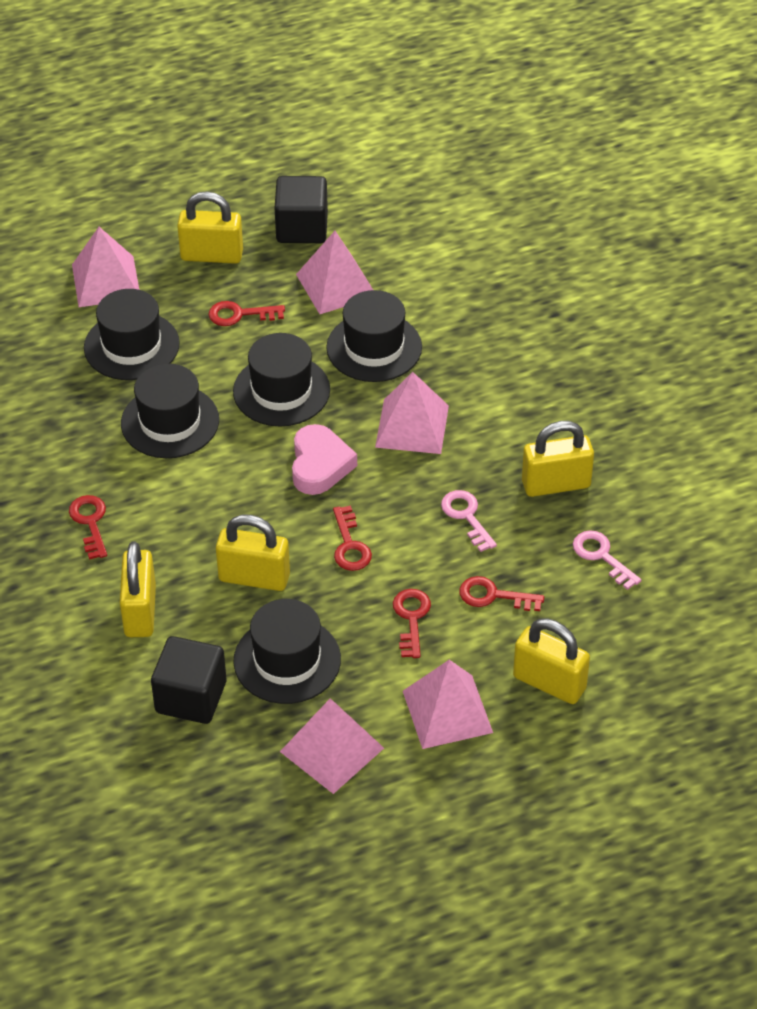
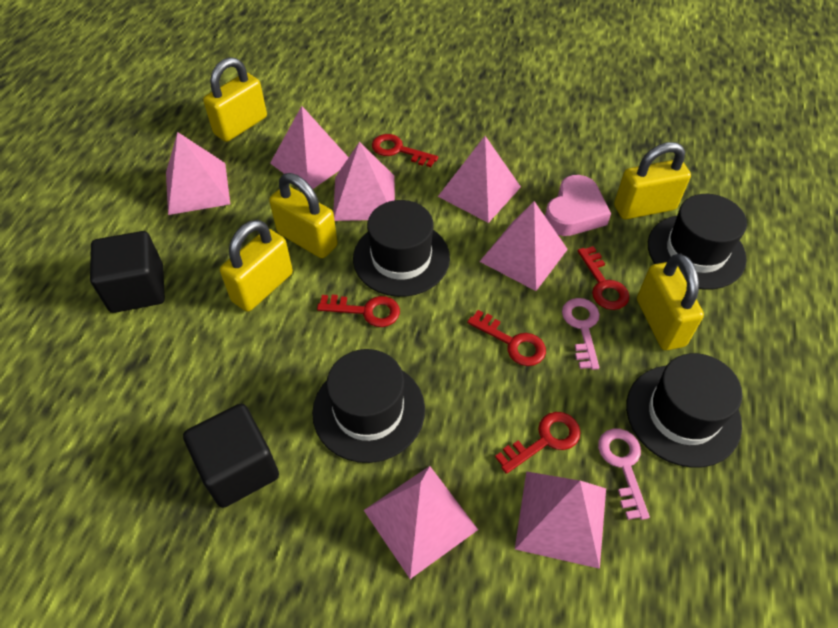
black hat: 5 -> 4
pink pyramid: 5 -> 7

